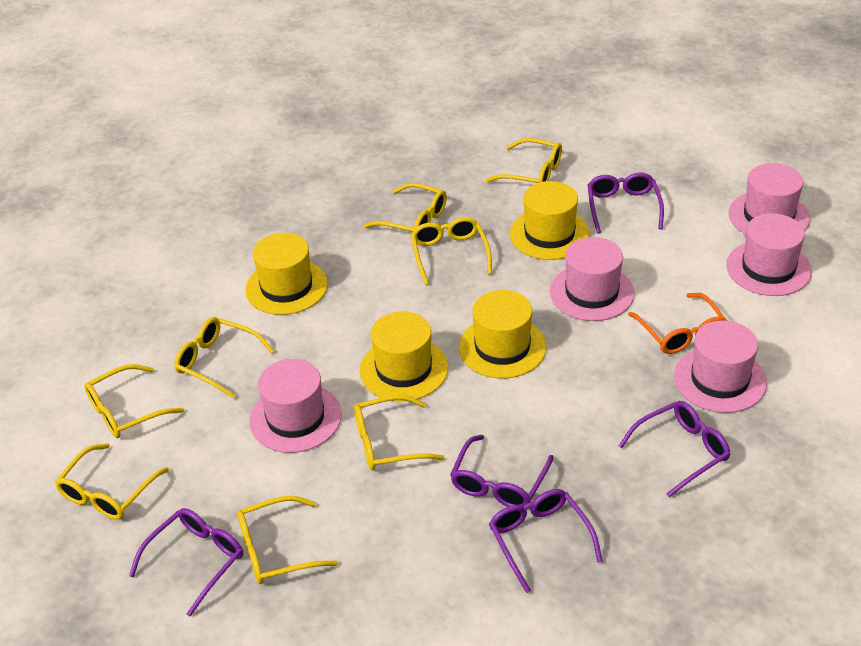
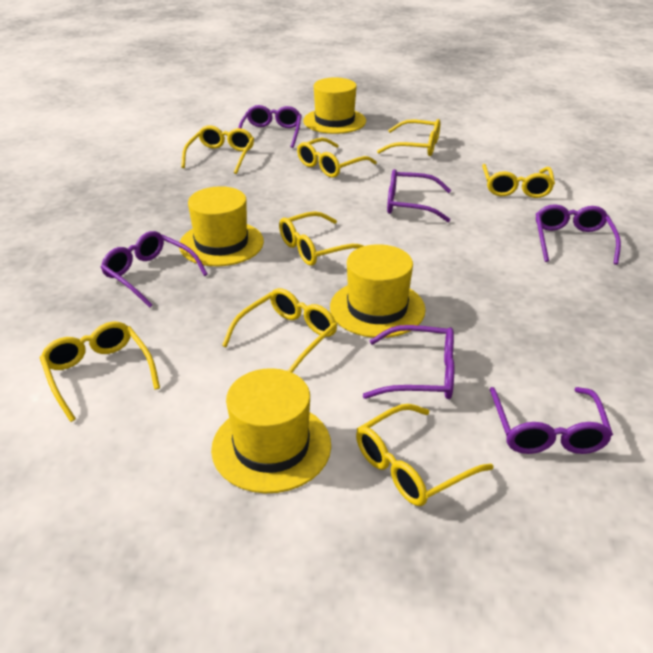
orange glasses: 1 -> 0
pink hat: 5 -> 0
purple glasses: 5 -> 6

